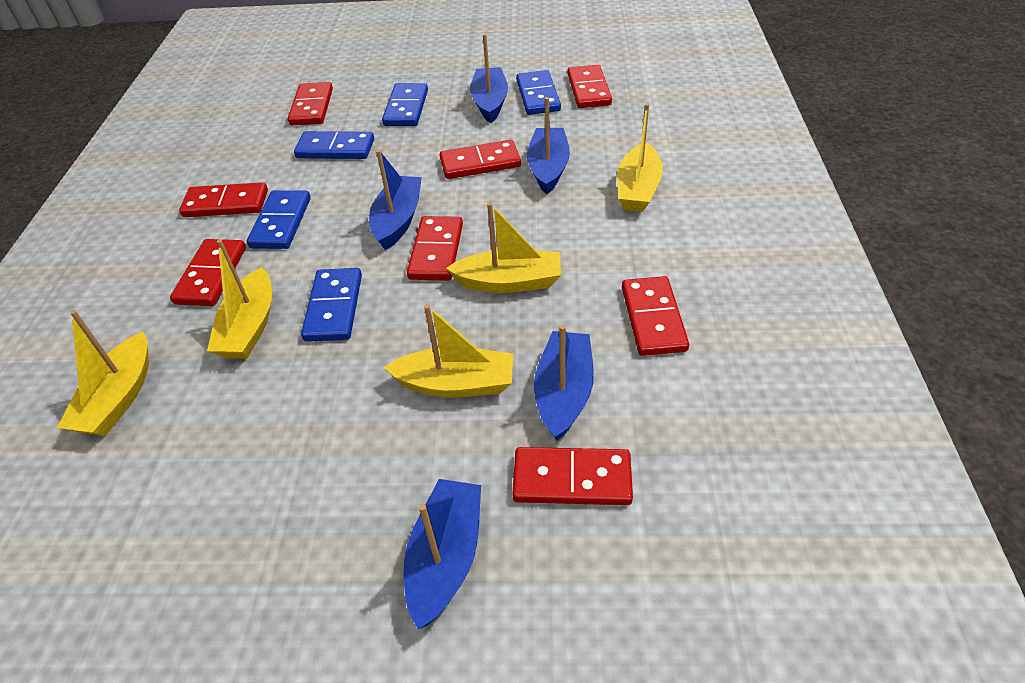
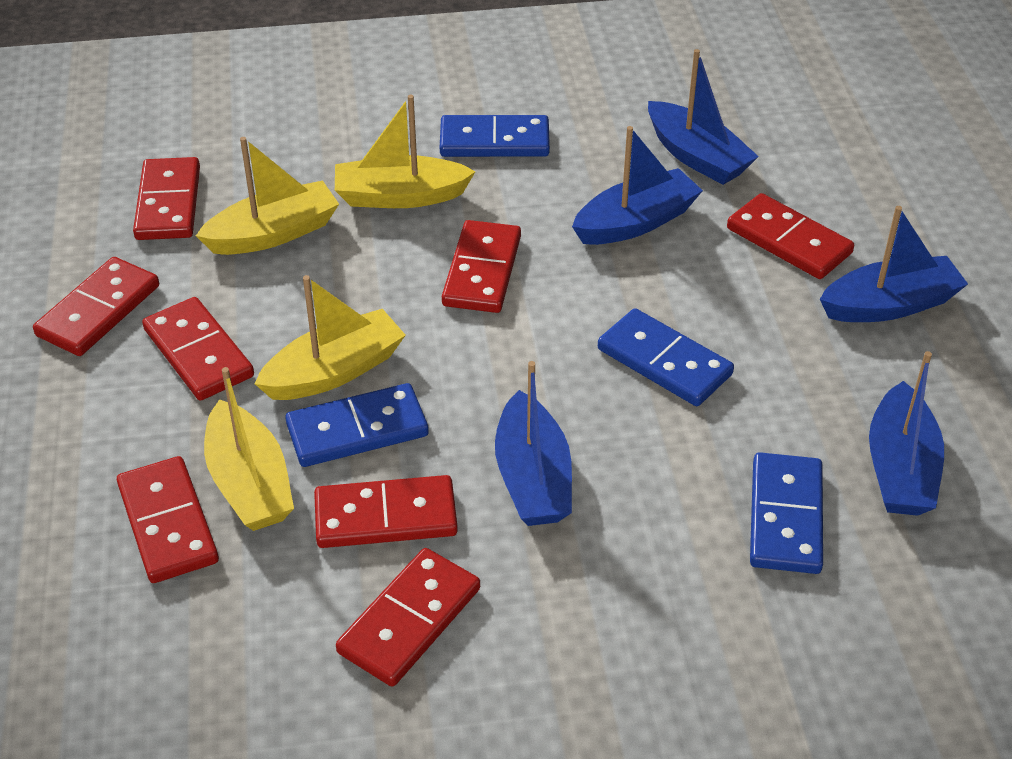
blue domino: 5 -> 4
yellow boat: 5 -> 4

